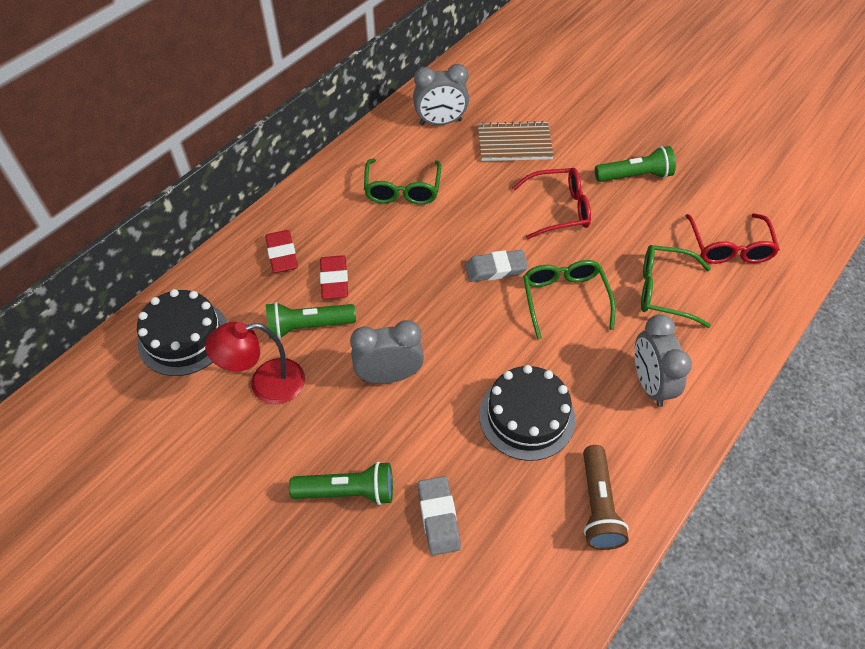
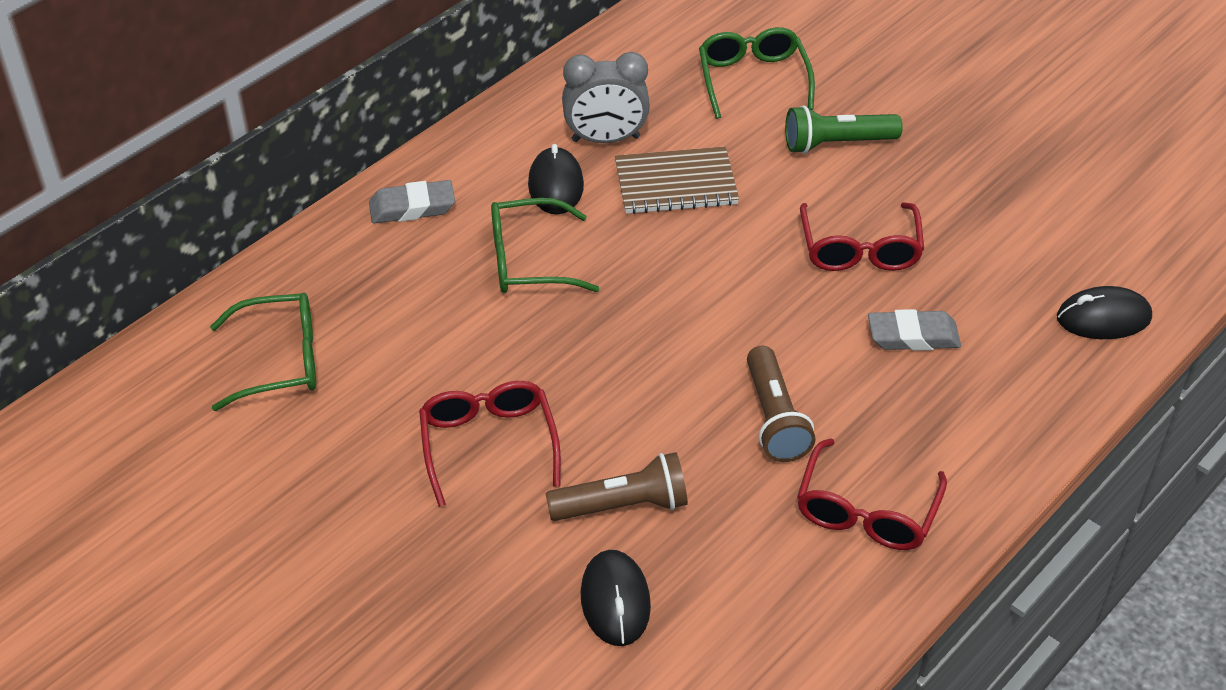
black cake: 2 -> 0
black mouse: 0 -> 3
brown flashlight: 1 -> 2
green flashlight: 3 -> 1
grey clock: 3 -> 1
red eraser: 2 -> 0
red glasses: 2 -> 3
red lamp: 1 -> 0

